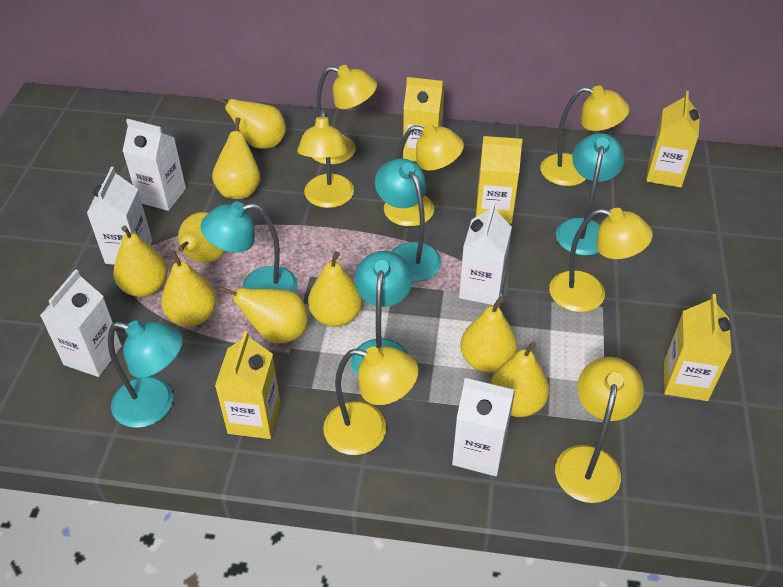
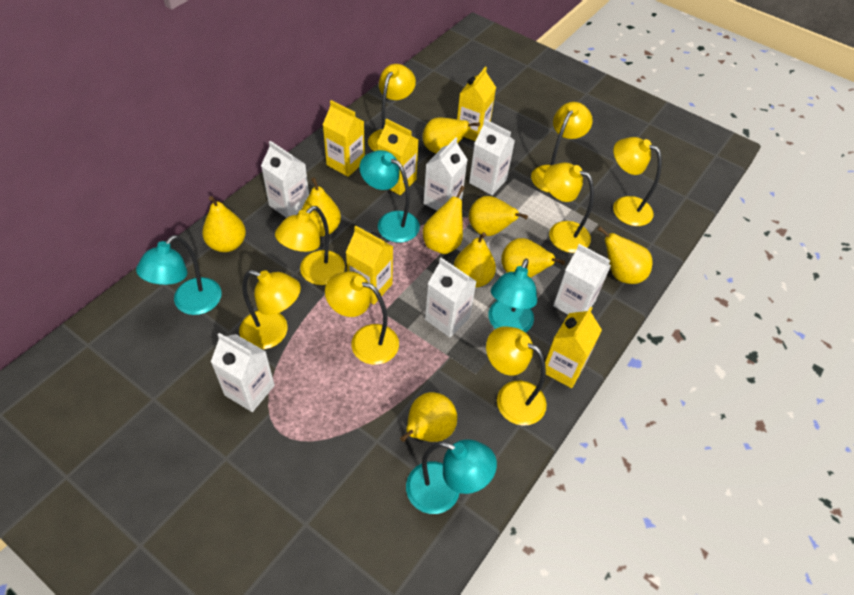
turquoise lamp: 5 -> 4
white carton: 5 -> 6
yellow lamp: 7 -> 8

